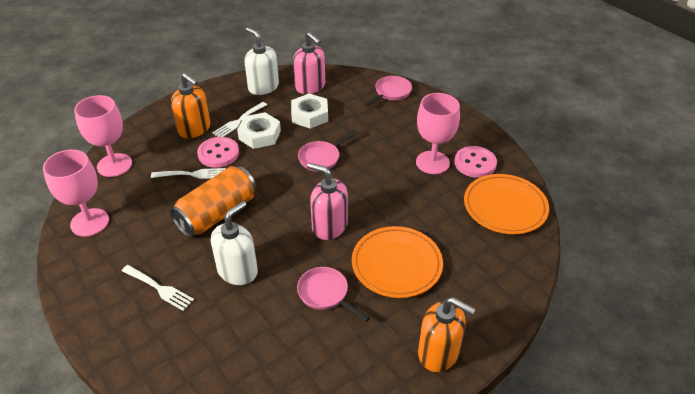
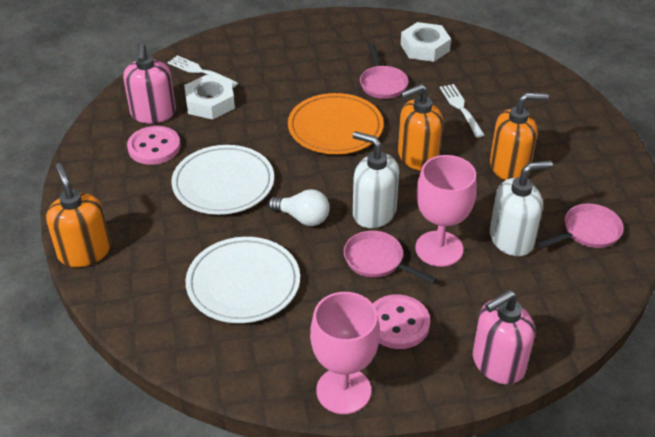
orange can: 1 -> 0
orange plate: 2 -> 1
orange soap dispenser: 2 -> 3
pink goblet: 3 -> 2
white fork: 3 -> 2
white light bulb: 0 -> 1
white plate: 0 -> 2

